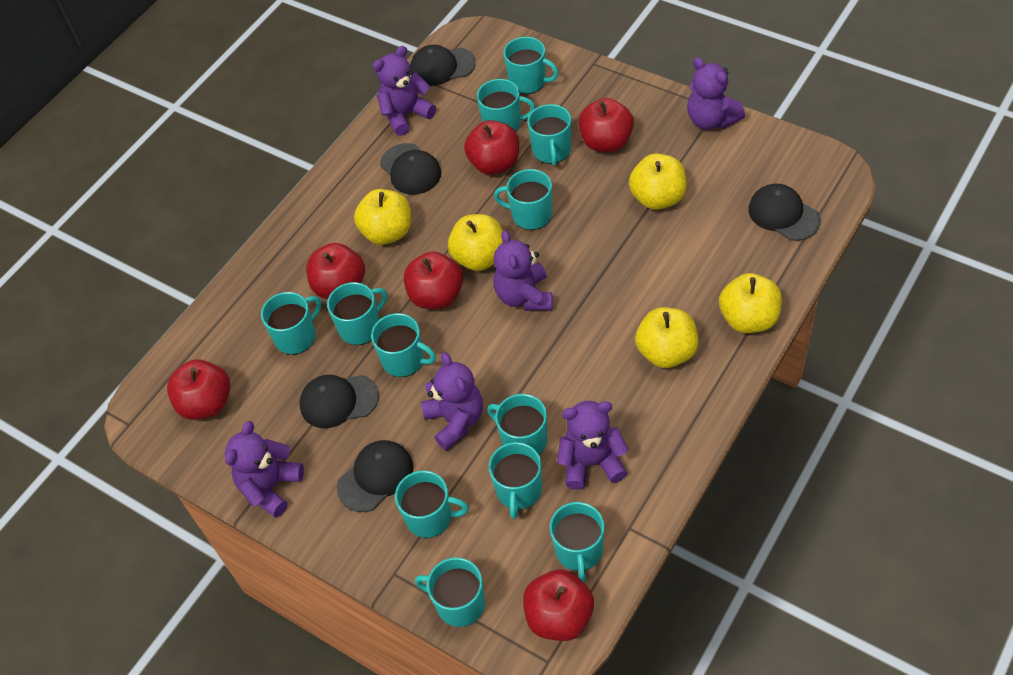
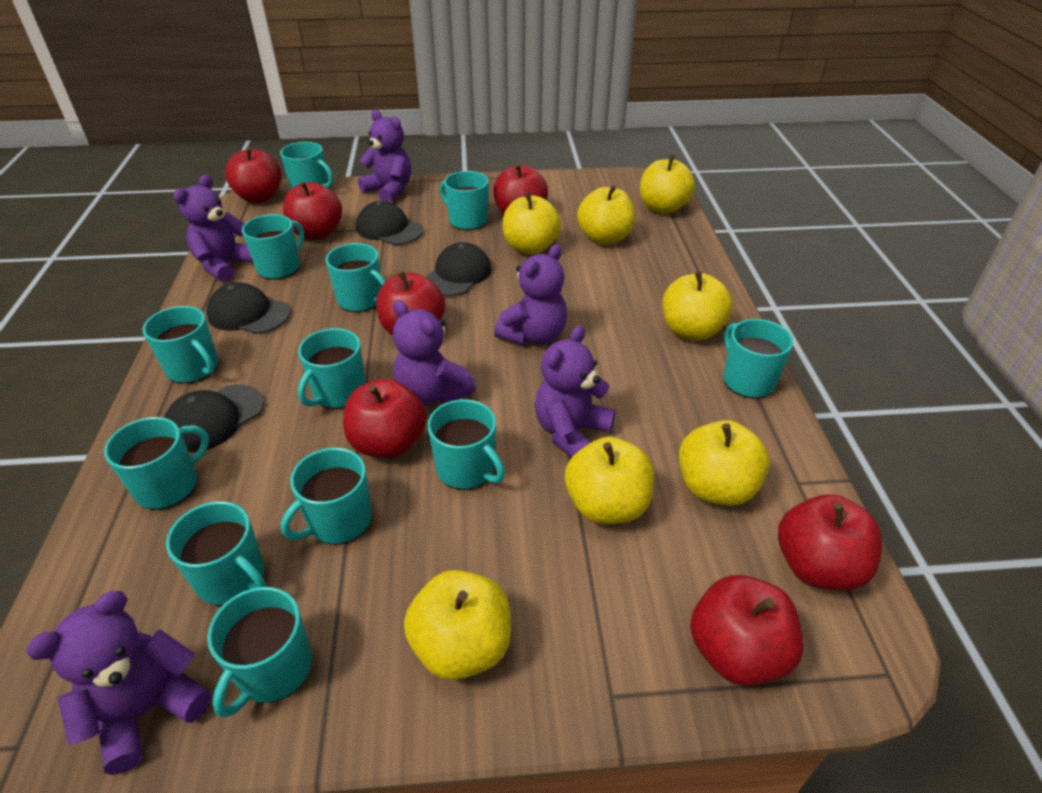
black cap: 5 -> 4
red apple: 6 -> 7
yellow apple: 5 -> 7

